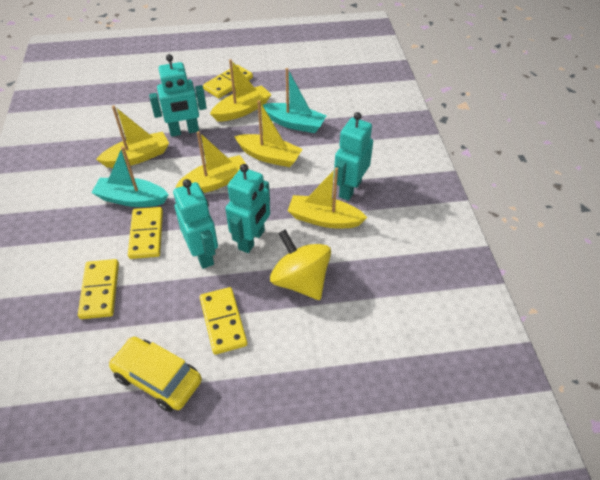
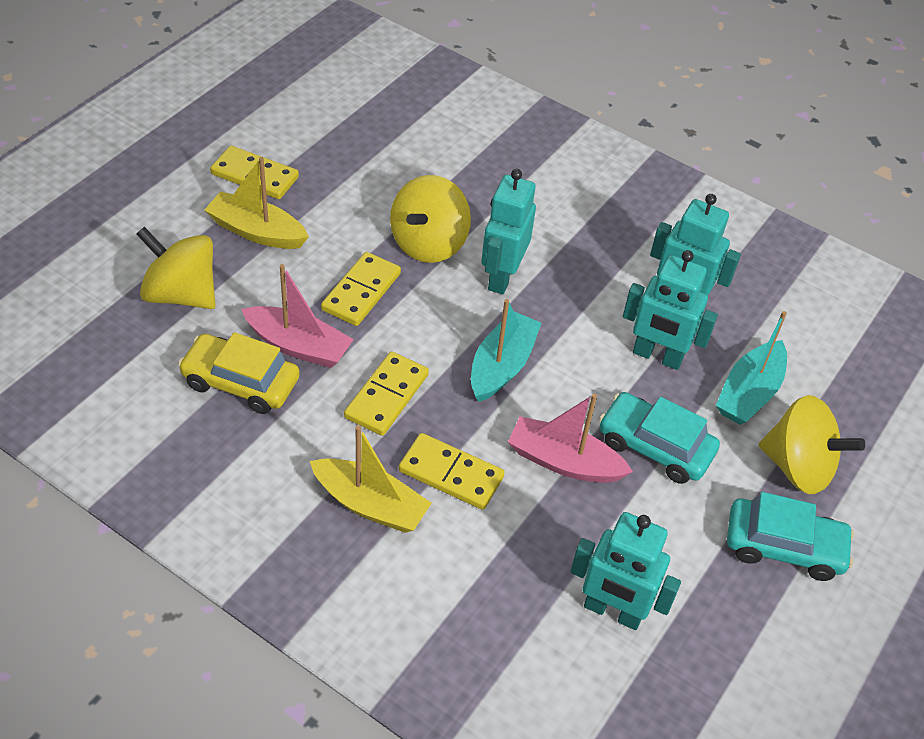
pink boat: 0 -> 2
turquoise car: 0 -> 2
yellow boat: 5 -> 2
yellow spinning top: 1 -> 3

